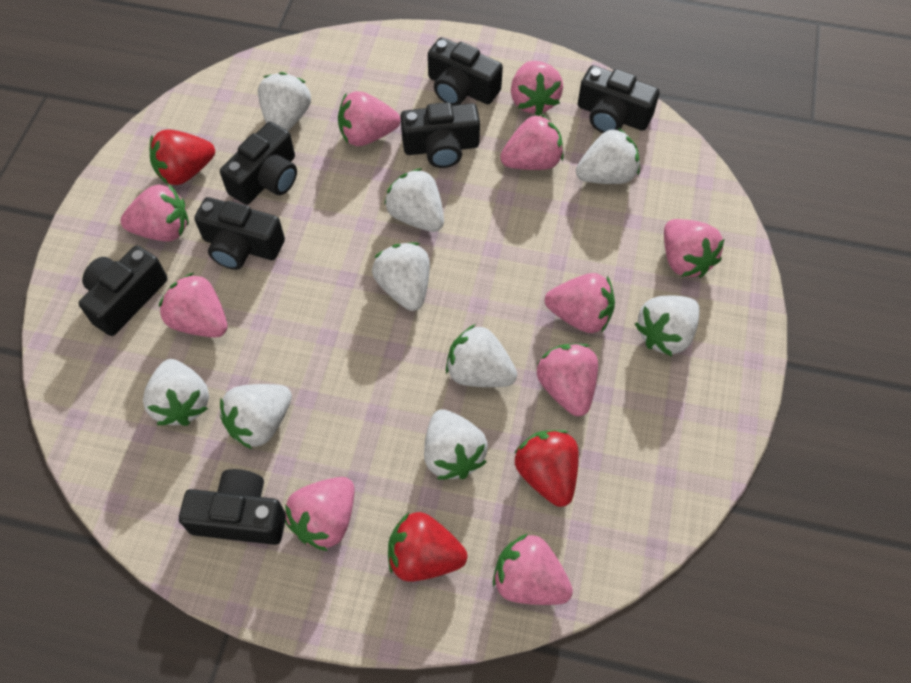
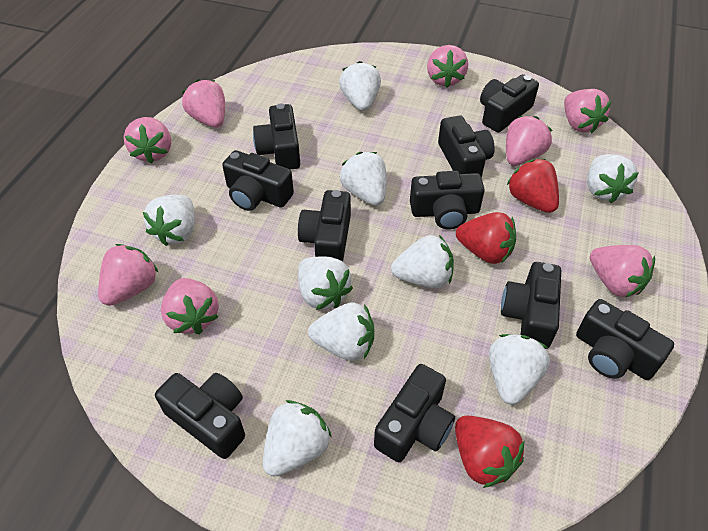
black camera: 7 -> 10
pink strawberry: 10 -> 8

